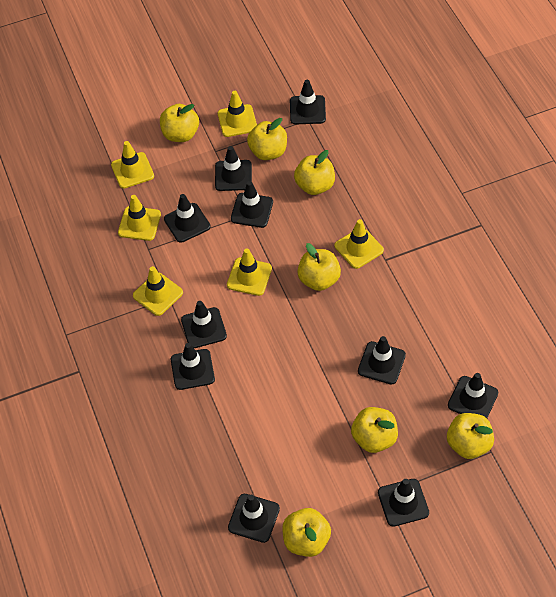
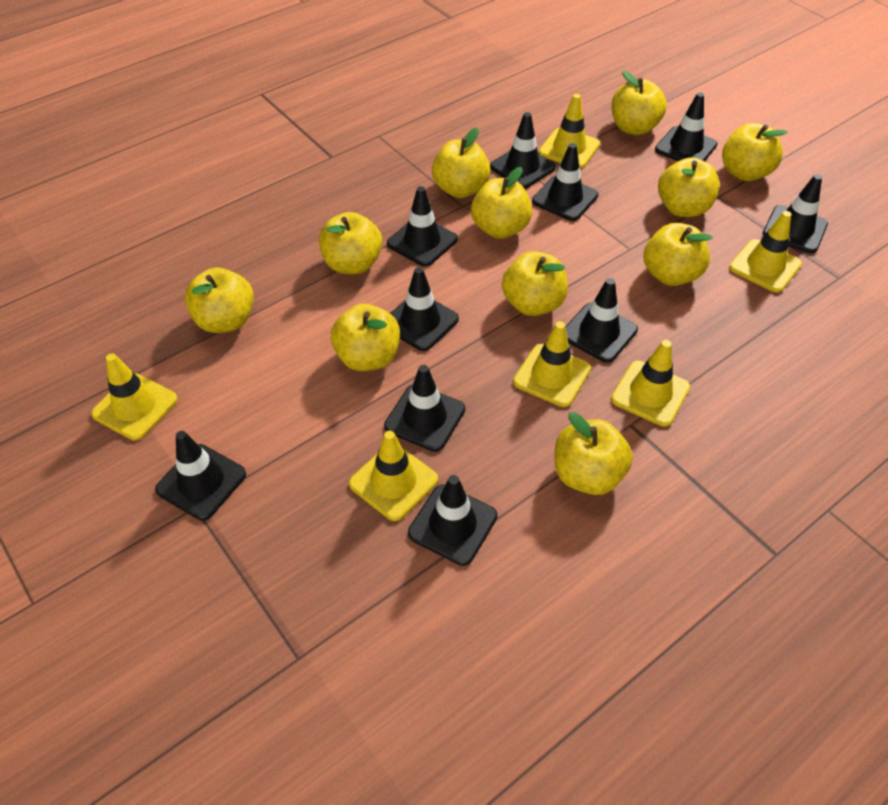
yellow apple: 7 -> 11

